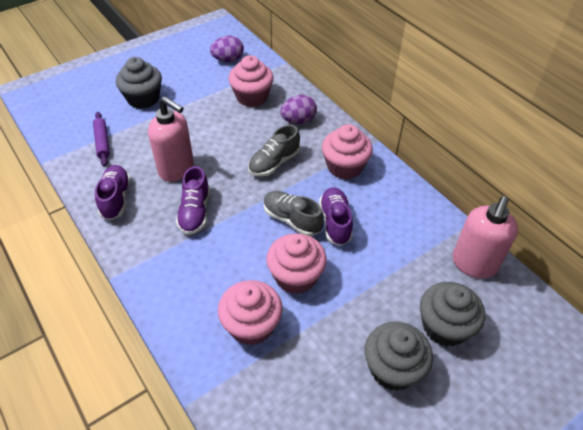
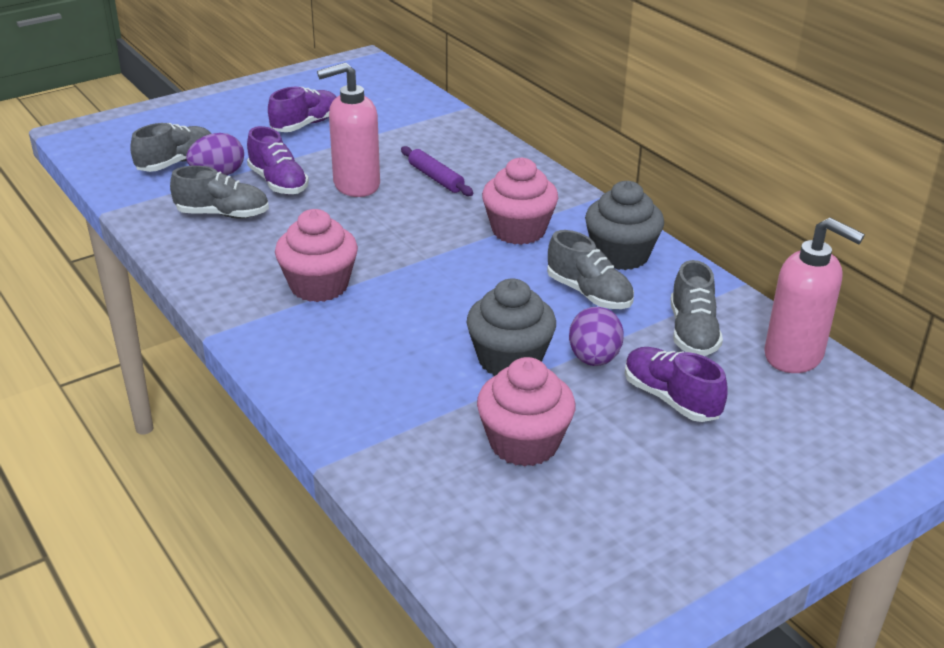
grey cupcake: 3 -> 2
grey shoe: 2 -> 4
pink cupcake: 4 -> 3

